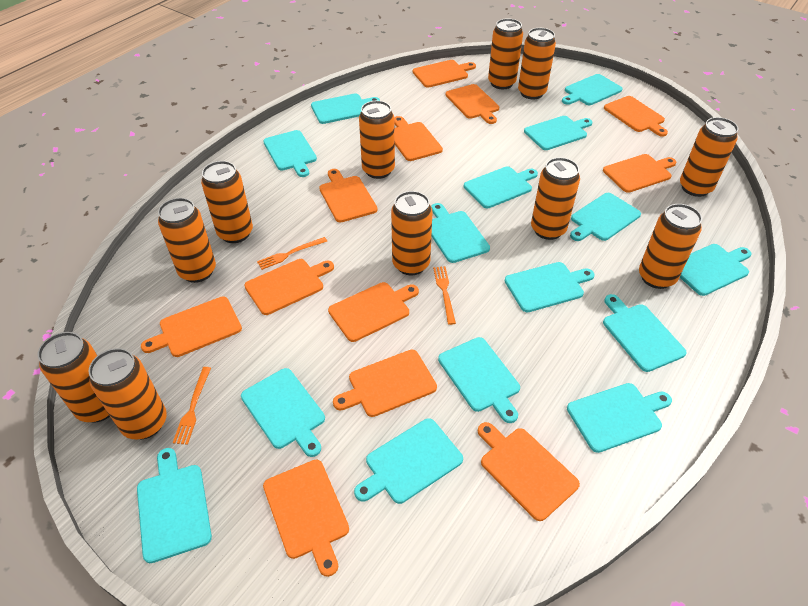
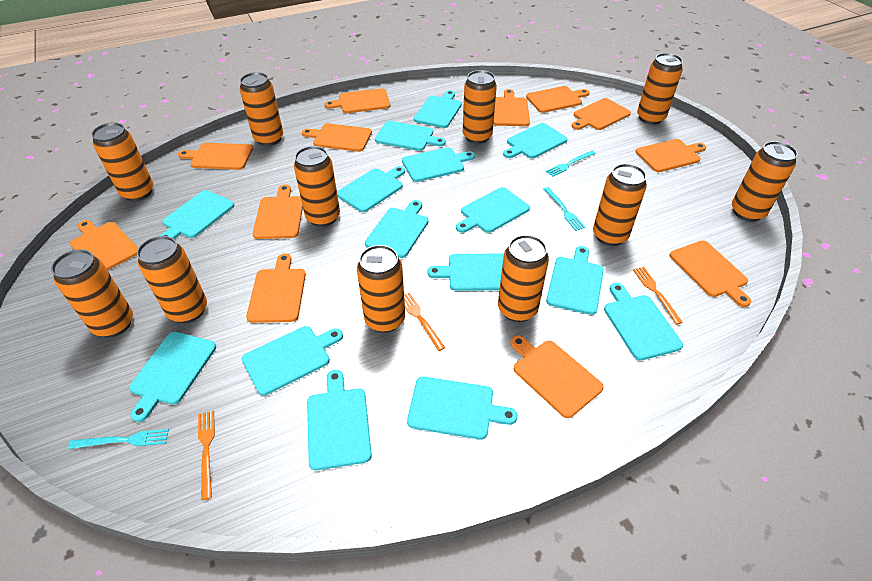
turquoise fork: 0 -> 3

